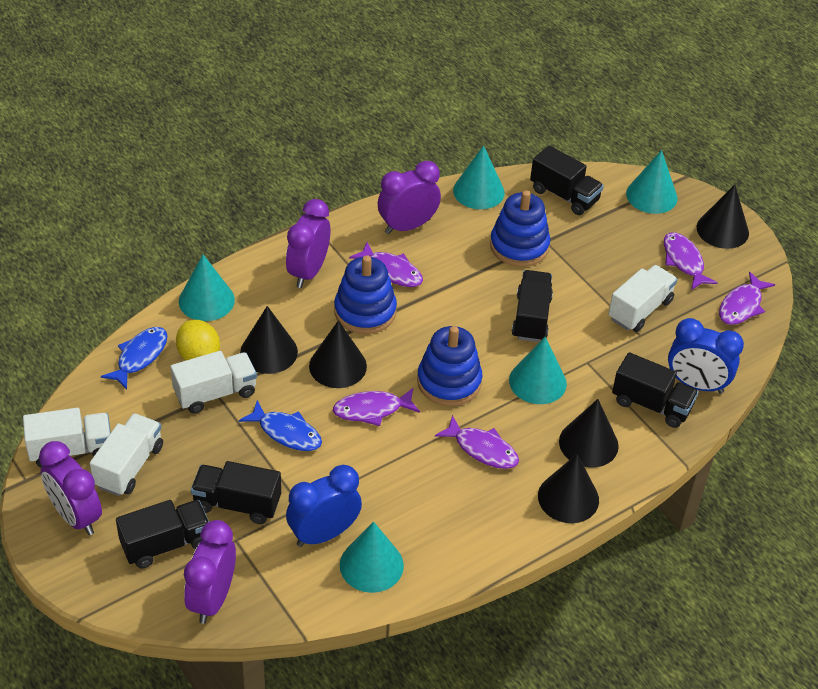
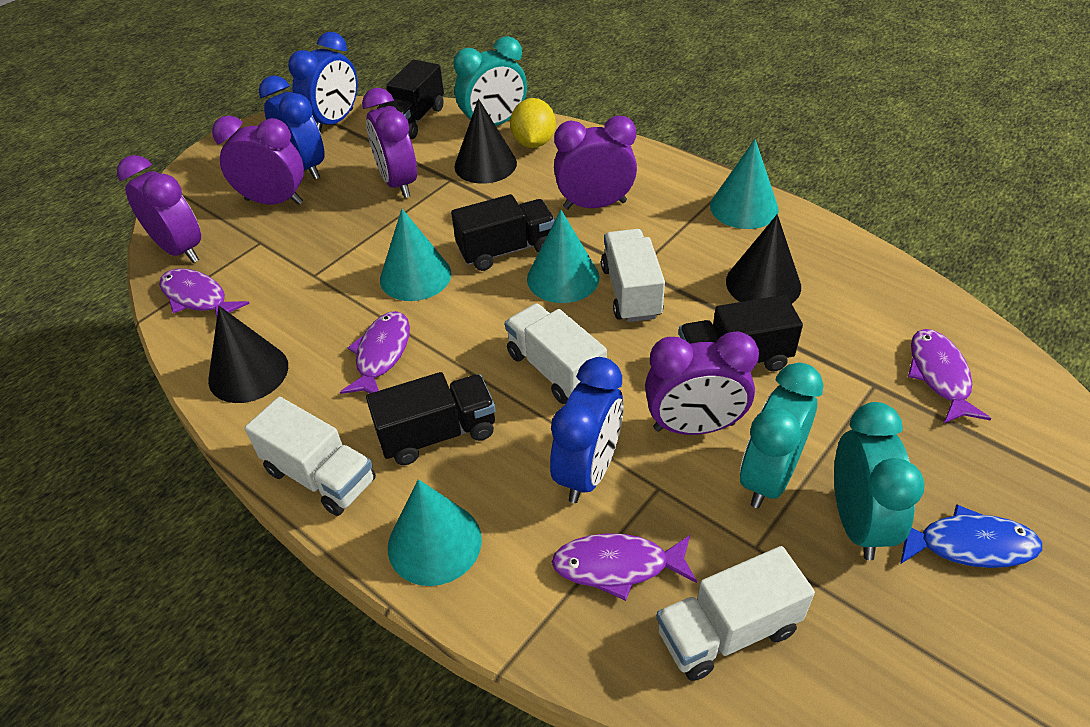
black cone: 5 -> 3
black truck: 5 -> 4
blue clock: 2 -> 3
blue fish: 2 -> 1
blue stacking toy: 3 -> 0
purple clock: 4 -> 5
purple fish: 5 -> 4
turquoise clock: 0 -> 3
turquoise cone: 5 -> 4

